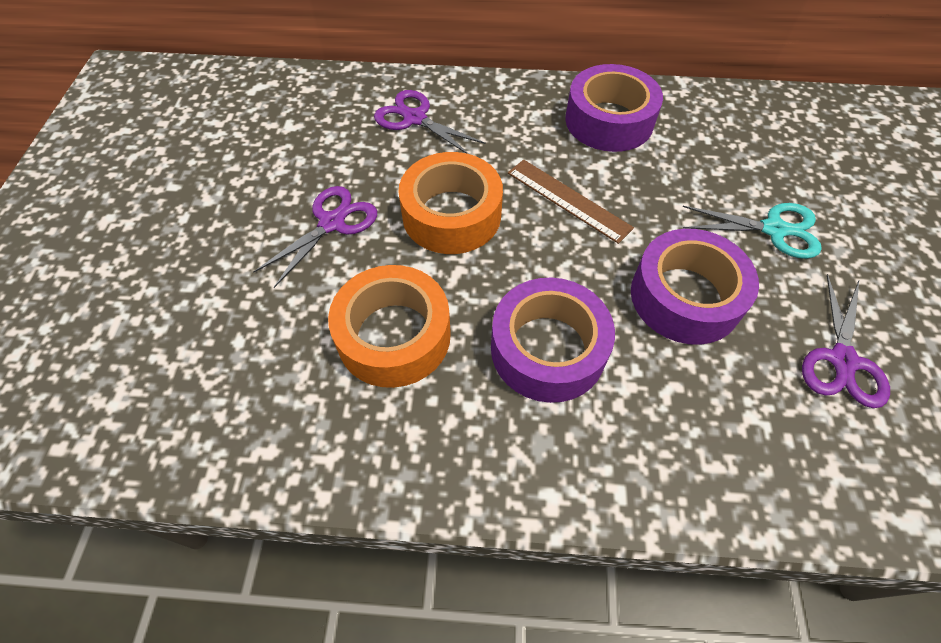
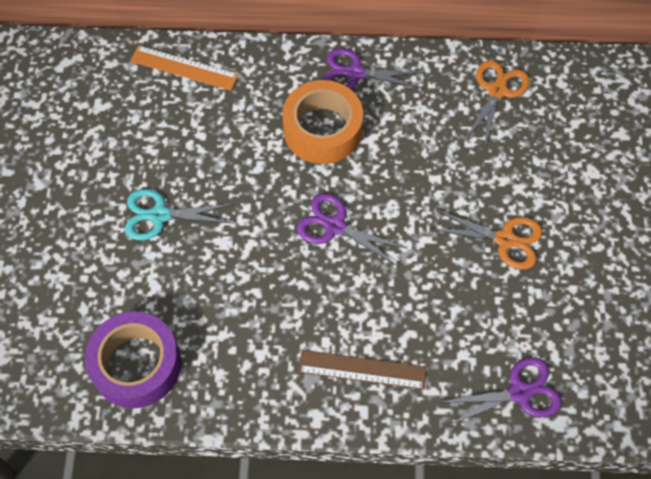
orange ruler: 0 -> 1
orange scissors: 0 -> 2
orange tape: 2 -> 1
purple tape: 3 -> 1

